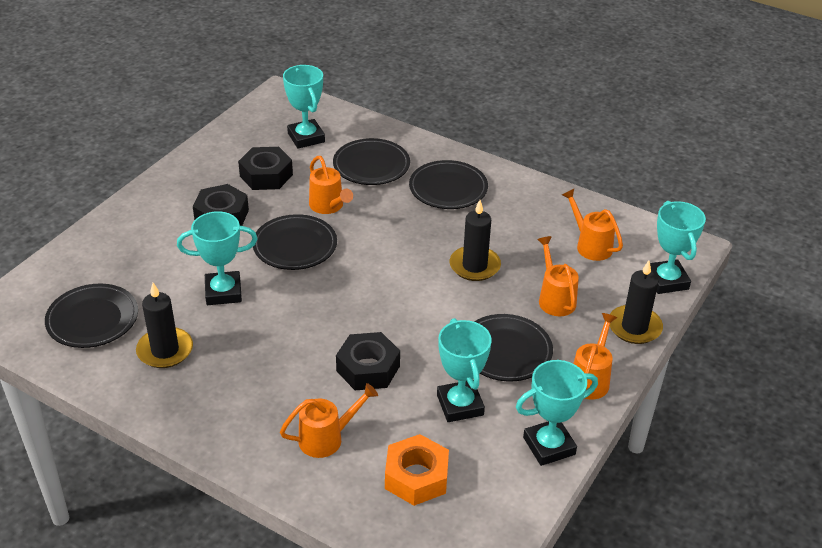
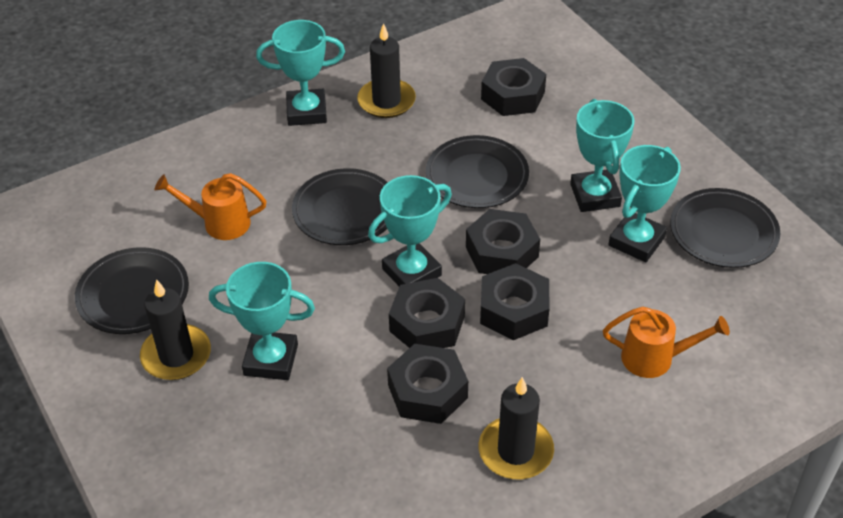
black nut: 3 -> 5
black plate: 5 -> 4
orange nut: 1 -> 0
orange watering can: 5 -> 2

